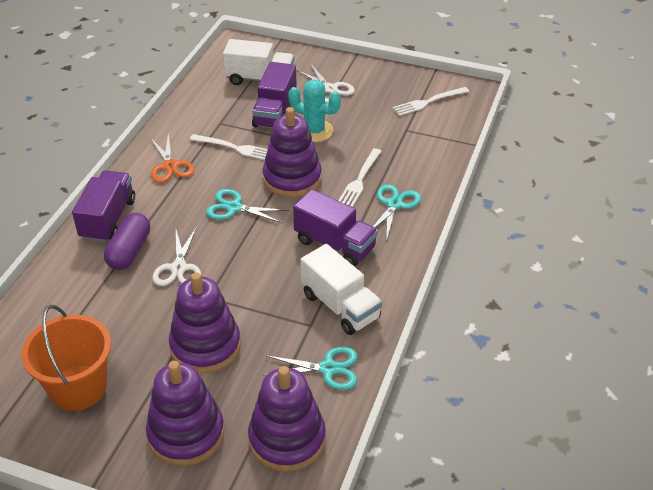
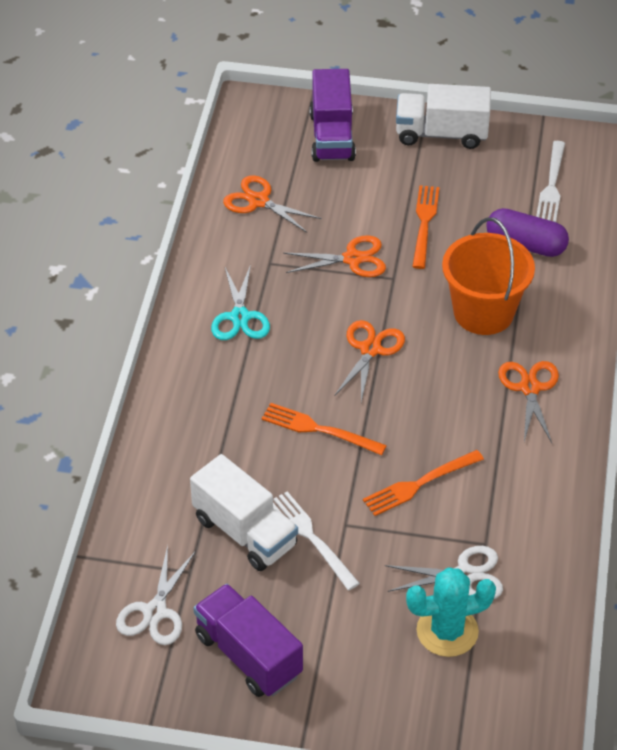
orange fork: 0 -> 3
orange scissors: 1 -> 4
purple stacking toy: 4 -> 0
purple truck: 3 -> 2
turquoise scissors: 3 -> 1
white fork: 3 -> 2

